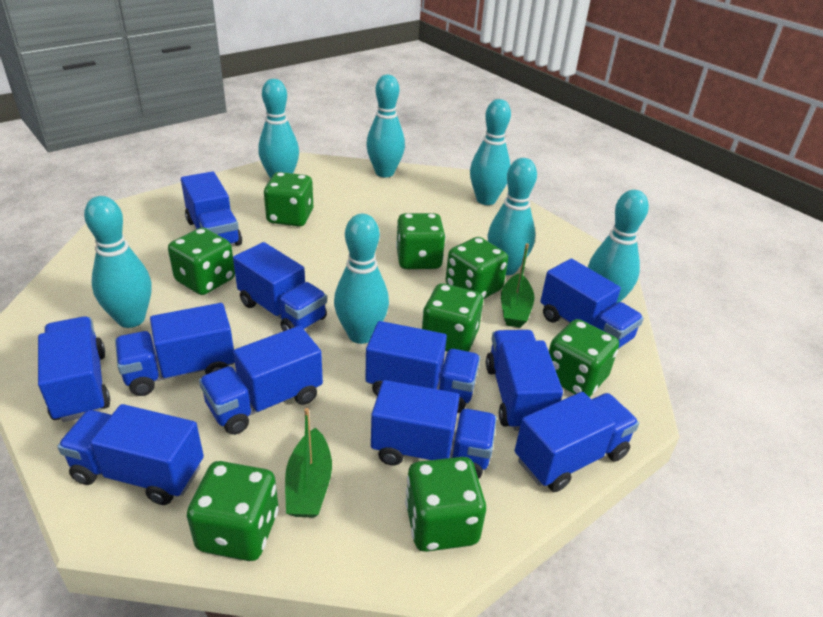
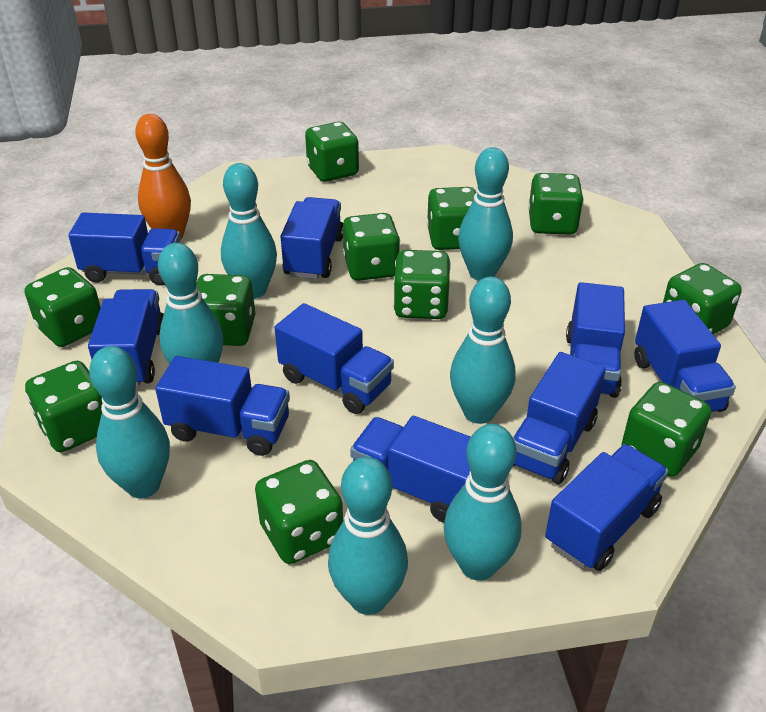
blue truck: 11 -> 10
green boat: 2 -> 0
green dice: 8 -> 11
orange bowling pin: 0 -> 1

